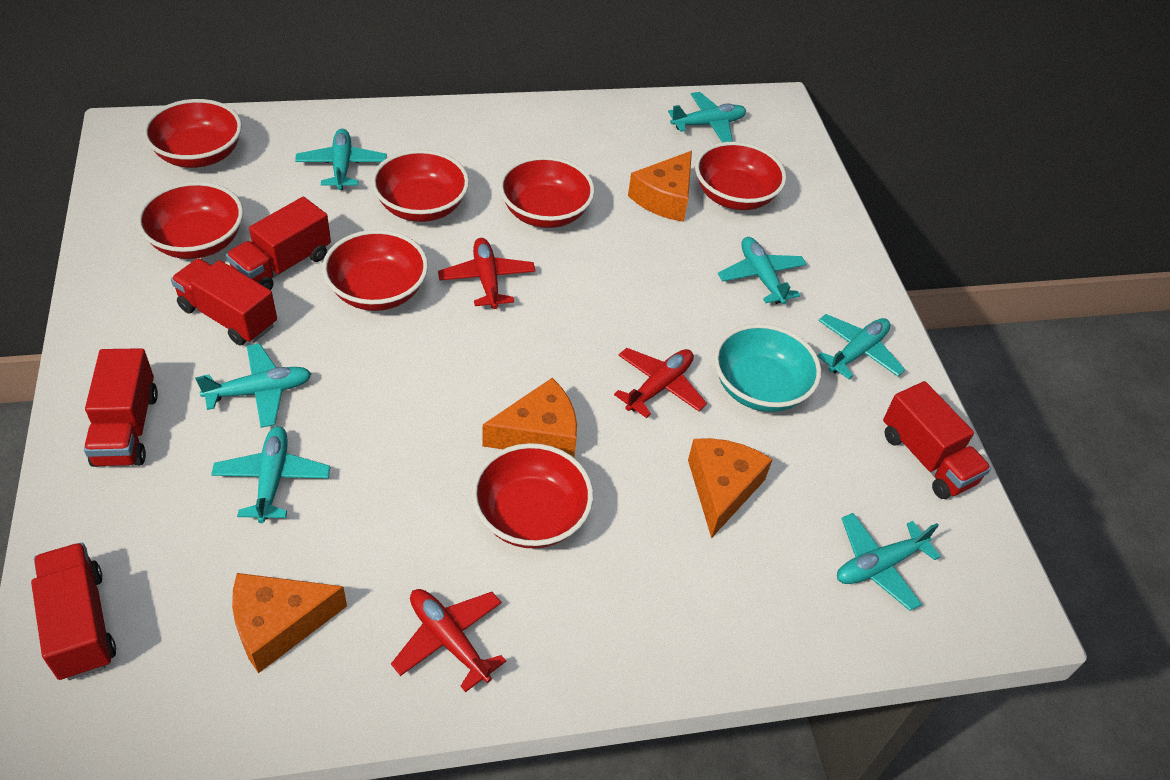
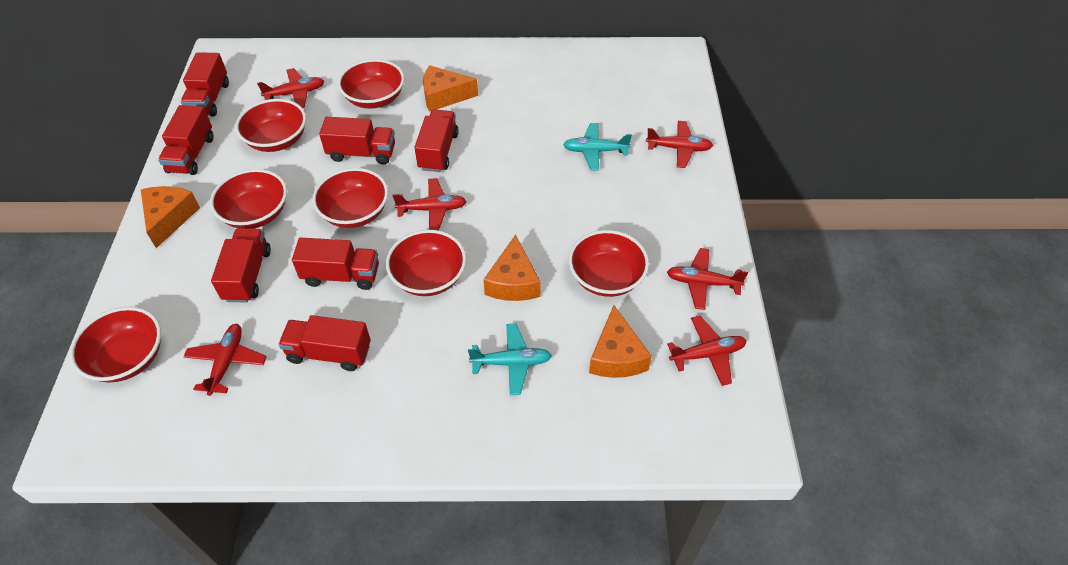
red plane: 3 -> 6
red truck: 5 -> 7
turquoise bowl: 1 -> 0
turquoise plane: 7 -> 2

